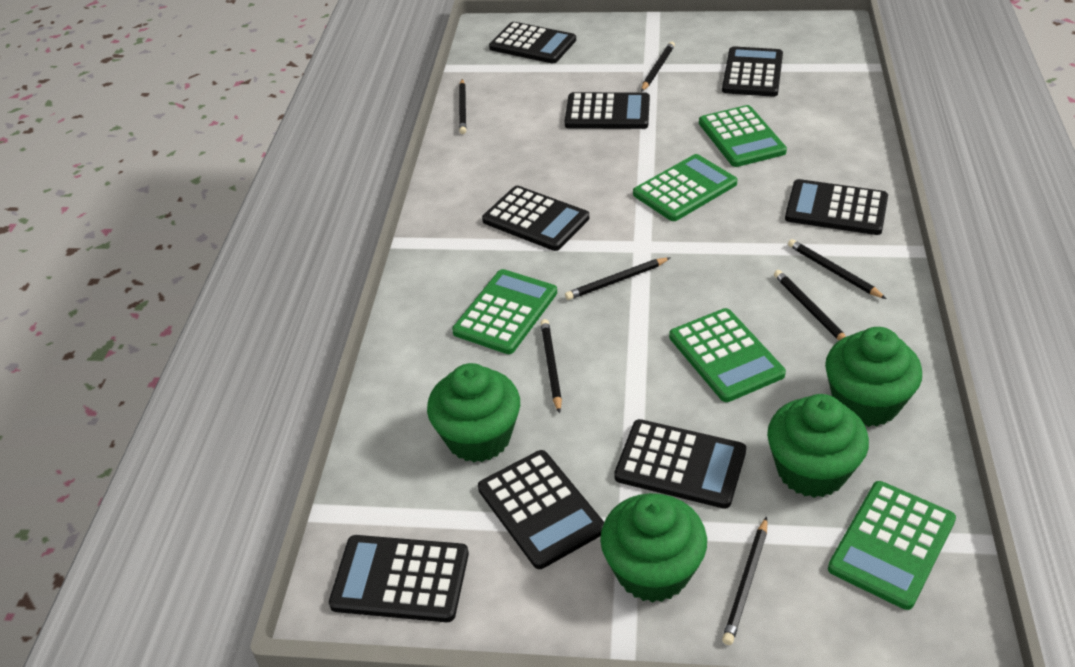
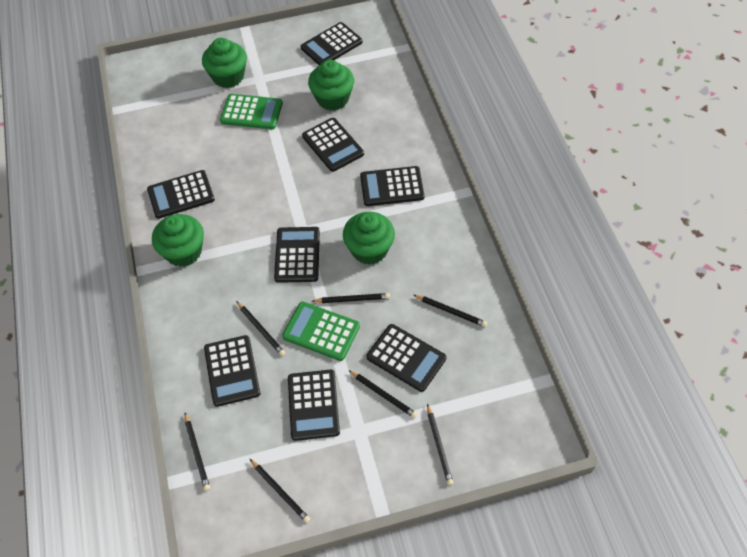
green calculator: 5 -> 2

